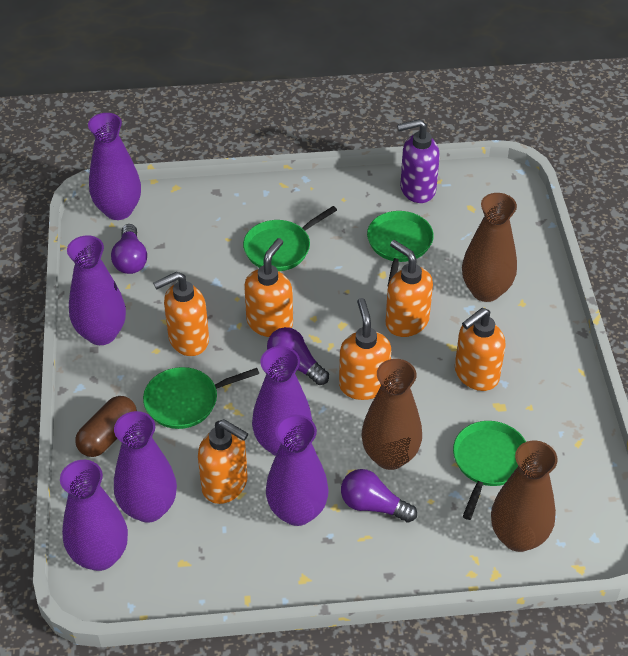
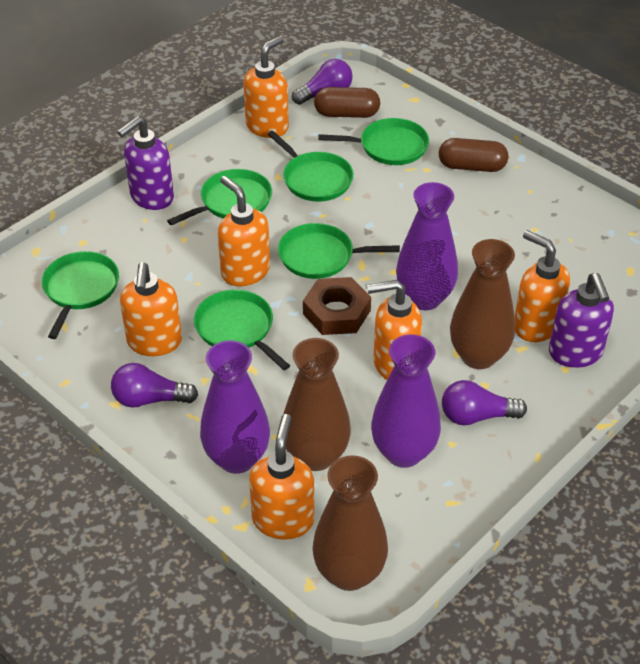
brown capsule: 1 -> 2
brown nut: 0 -> 1
green pan: 4 -> 6
purple soap dispenser: 1 -> 2
purple vase: 6 -> 3

